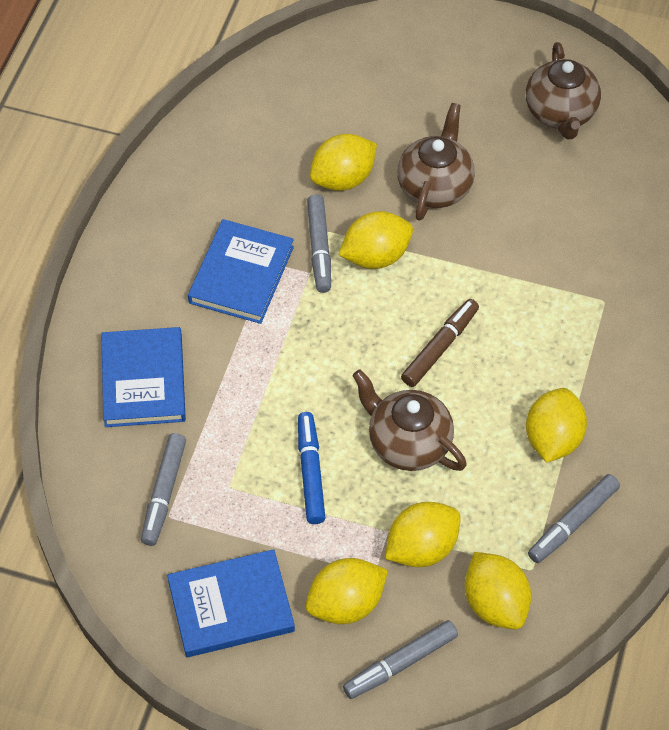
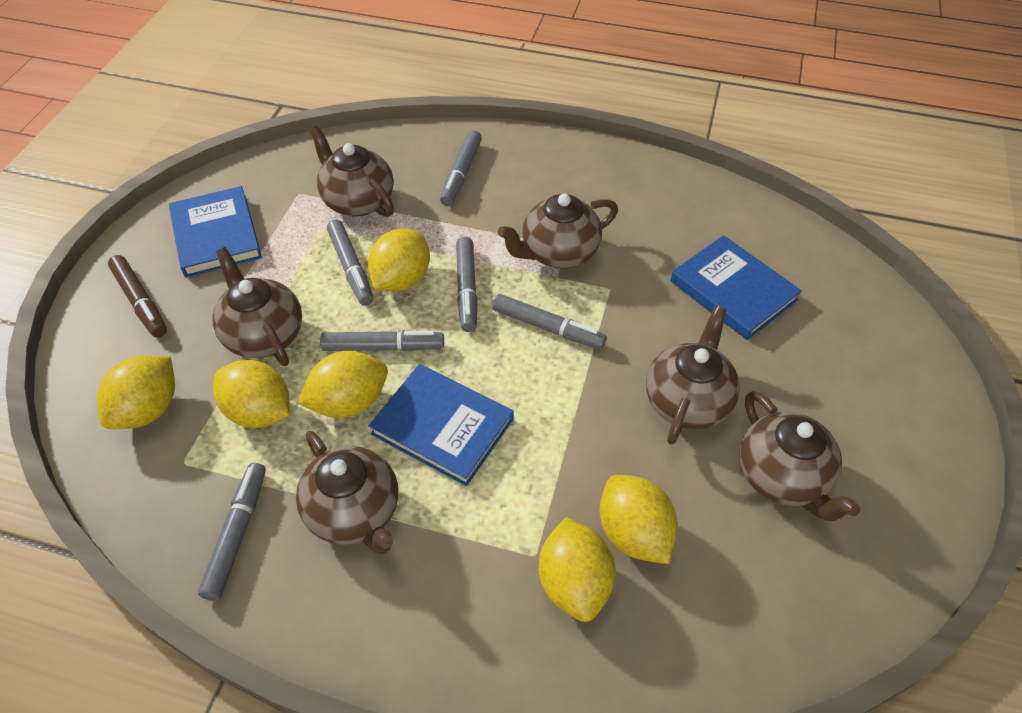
blue marker: 1 -> 0
brown teapot: 3 -> 6
grey marker: 4 -> 6

